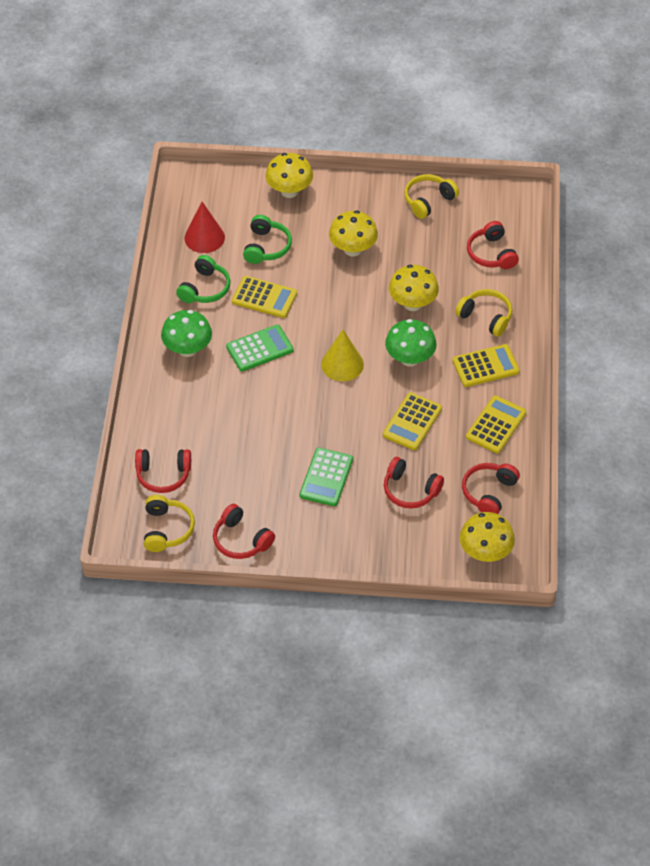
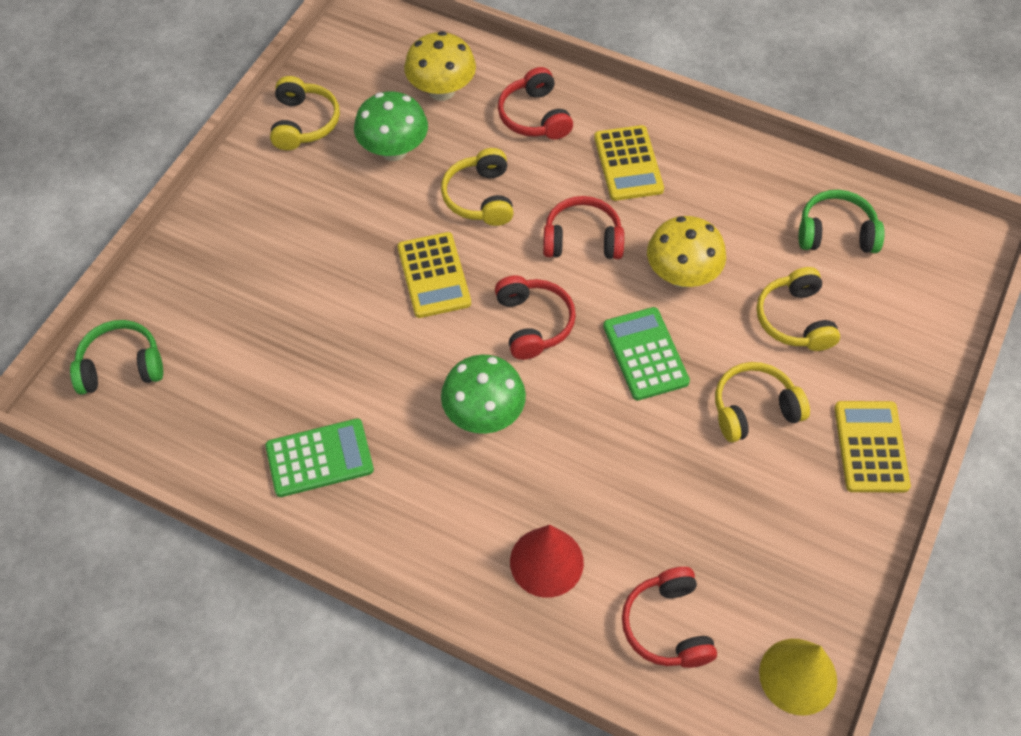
red headphones: 5 -> 4
yellow calculator: 4 -> 3
yellow headphones: 3 -> 4
yellow mushroom: 4 -> 2

